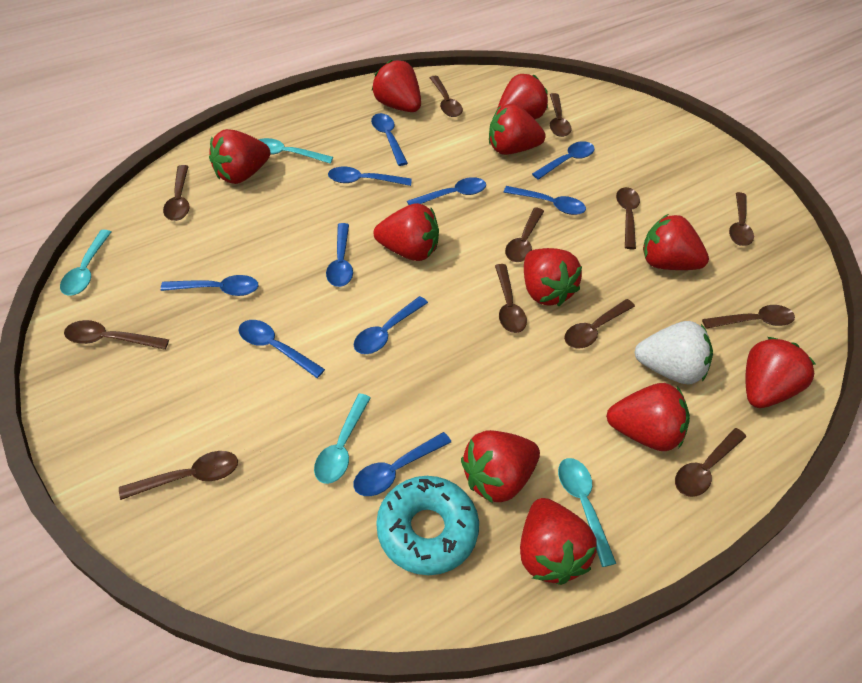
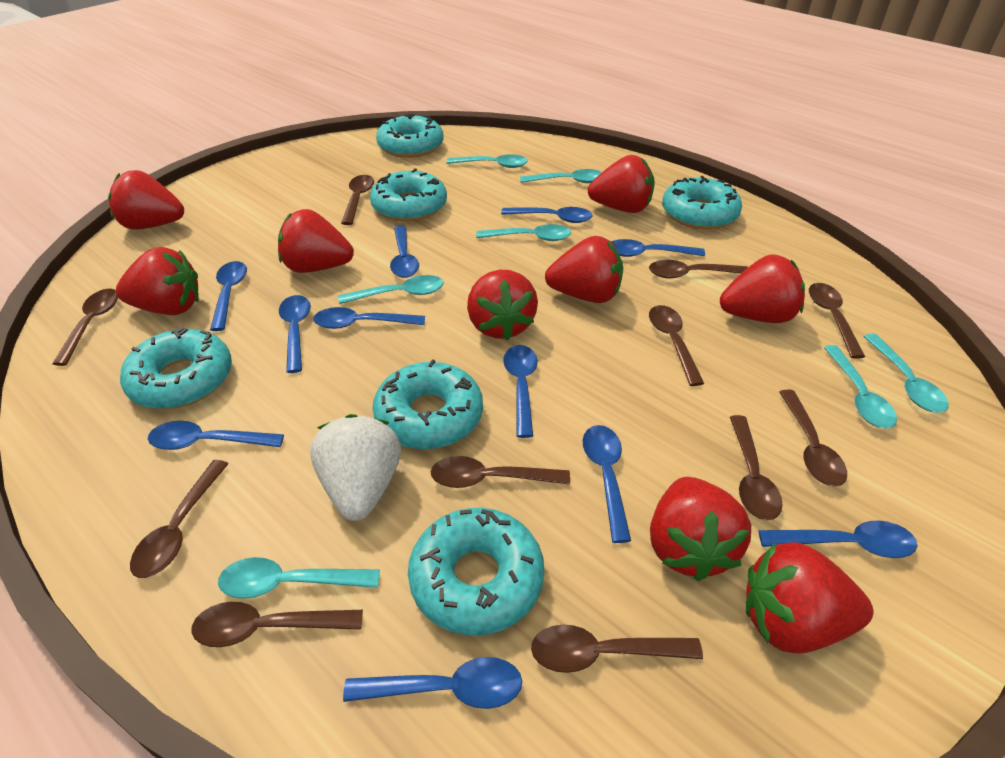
blue spoon: 10 -> 11
brown spoon: 12 -> 11
red strawberry: 11 -> 9
turquoise donut: 1 -> 6
turquoise spoon: 4 -> 7

